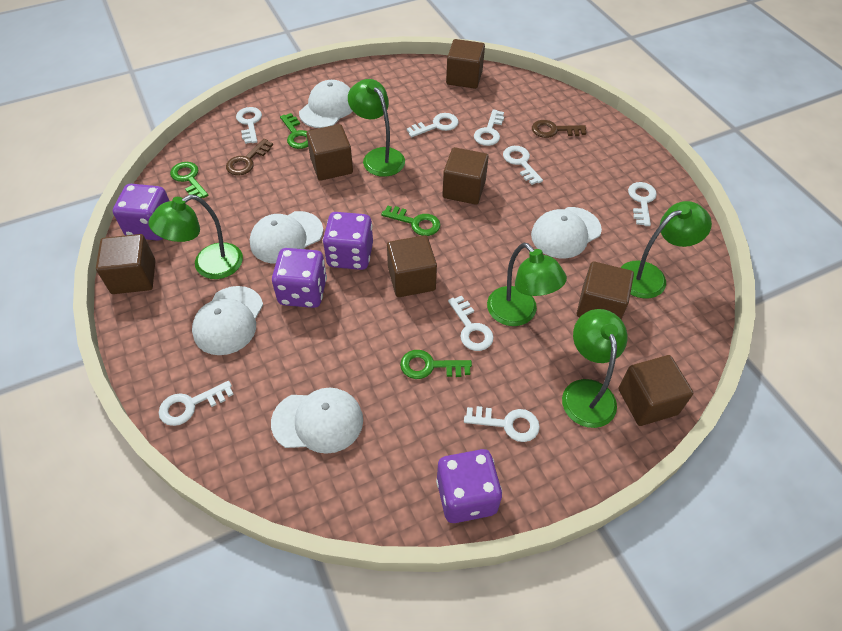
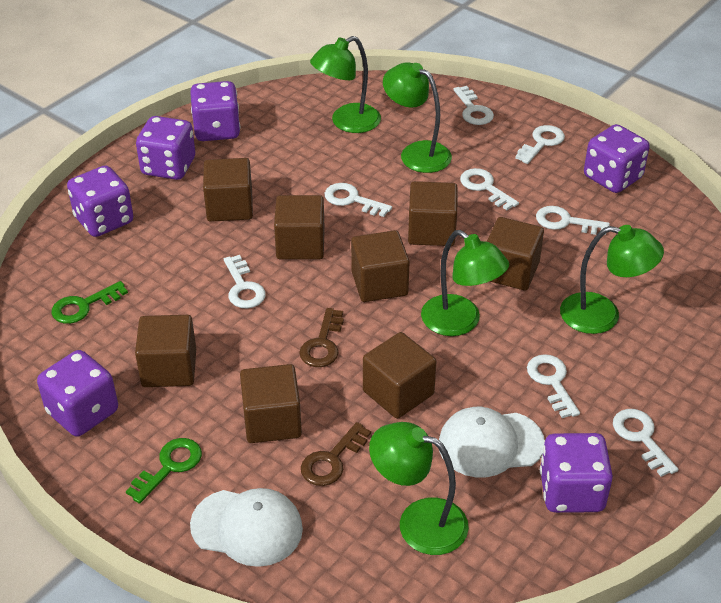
brown cube: 7 -> 8
green key: 4 -> 2
purple dice: 4 -> 6
white cap: 5 -> 2

